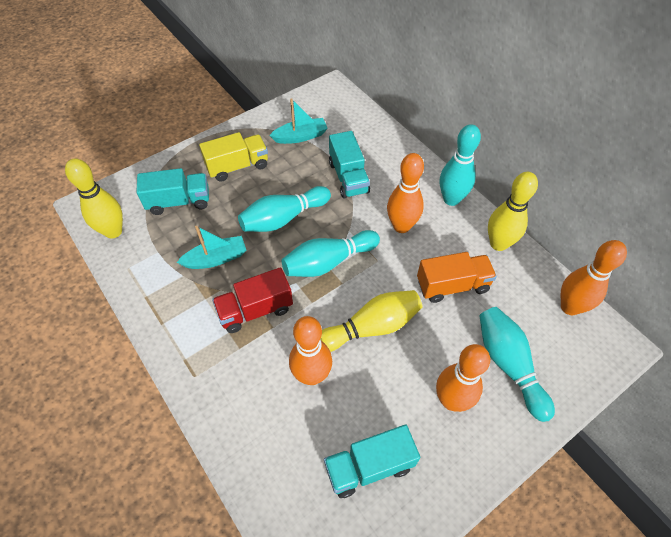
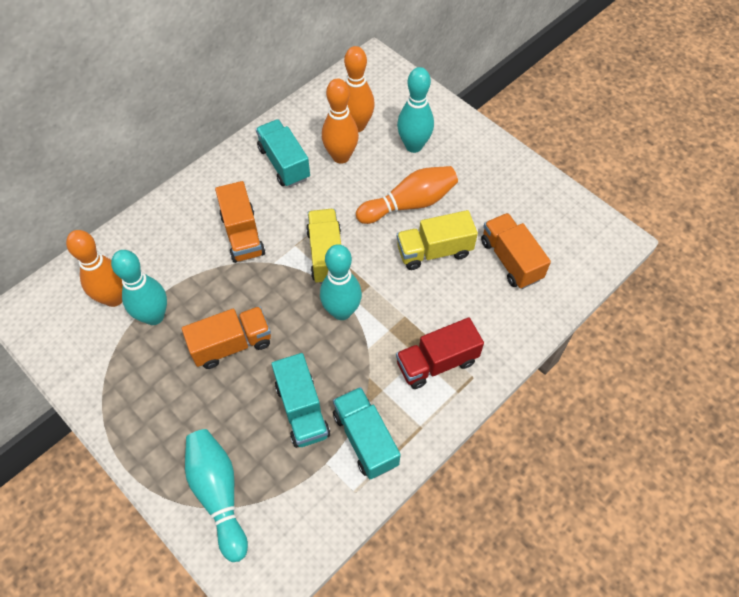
orange truck: 1 -> 3
turquoise boat: 2 -> 0
yellow bowling pin: 3 -> 0
yellow truck: 1 -> 2

